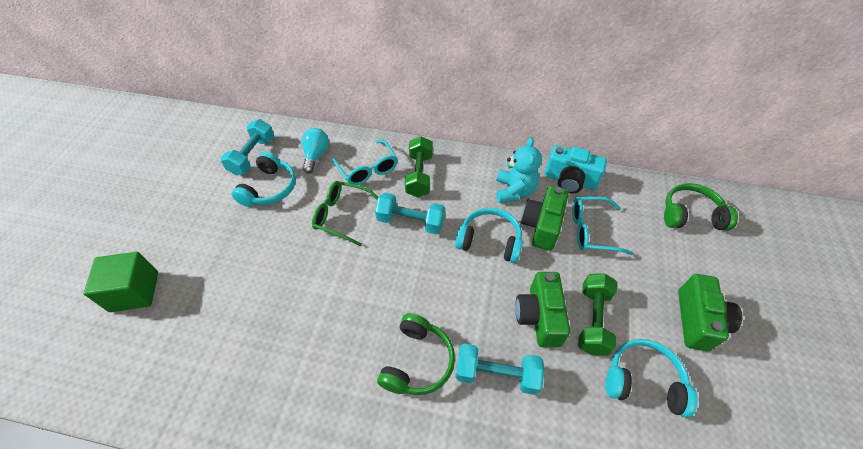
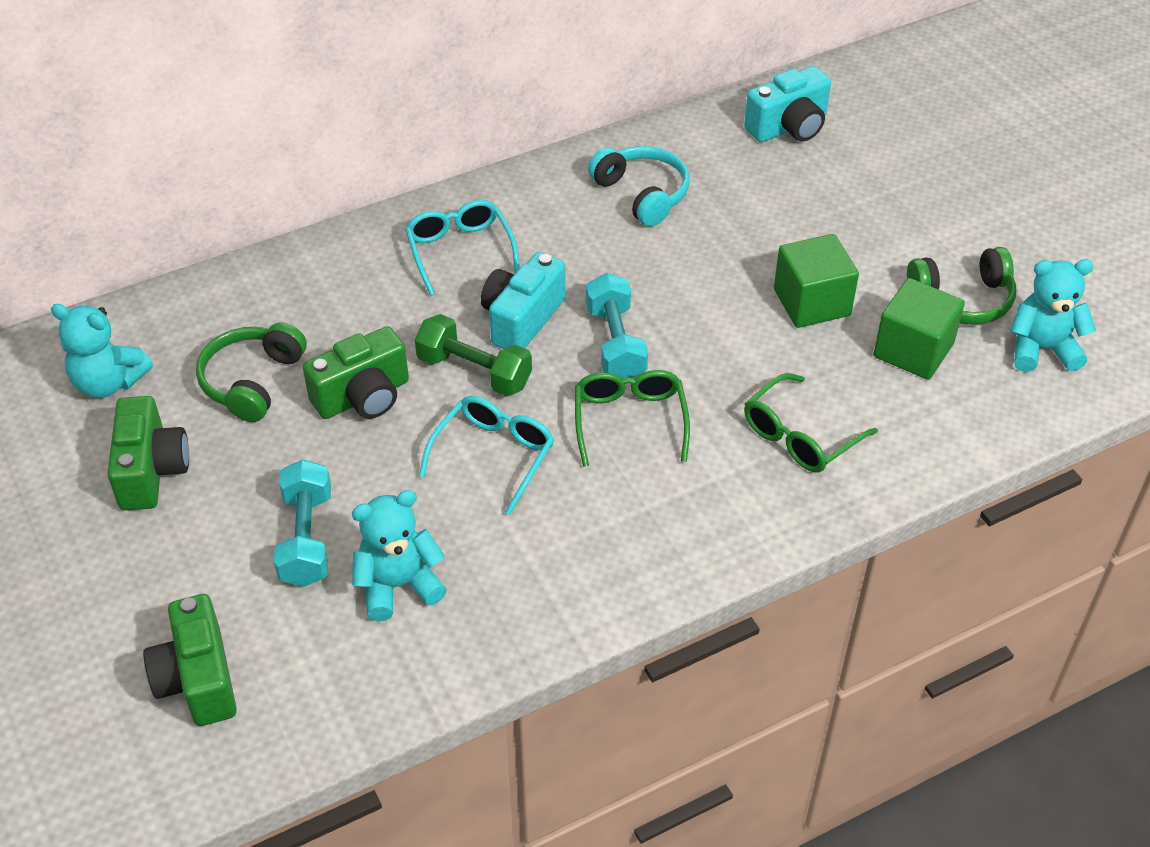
green cube: 1 -> 2
green dumbbell: 2 -> 1
green glasses: 1 -> 2
turquoise camera: 1 -> 2
turquoise dumbbell: 3 -> 2
turquoise headphones: 3 -> 1
turquoise light bulb: 1 -> 0
turquoise teddy bear: 1 -> 3

